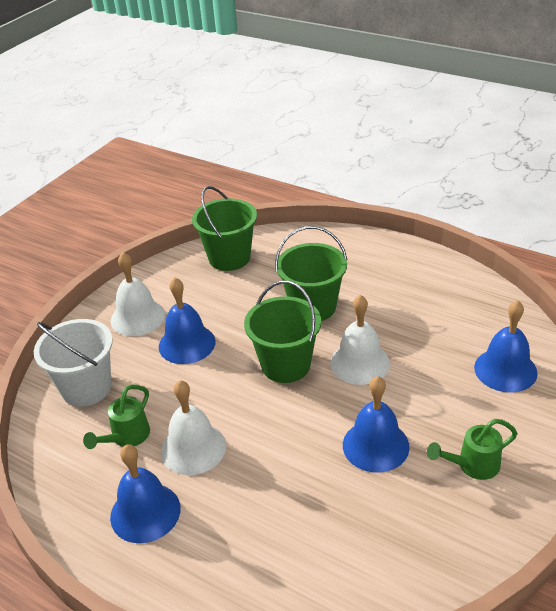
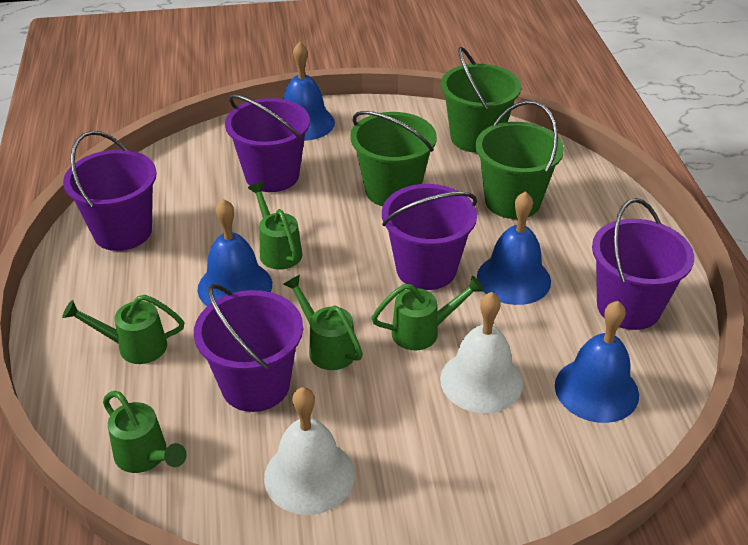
green watering can: 2 -> 5
purple bucket: 0 -> 5
white bell: 3 -> 2
white bucket: 1 -> 0

